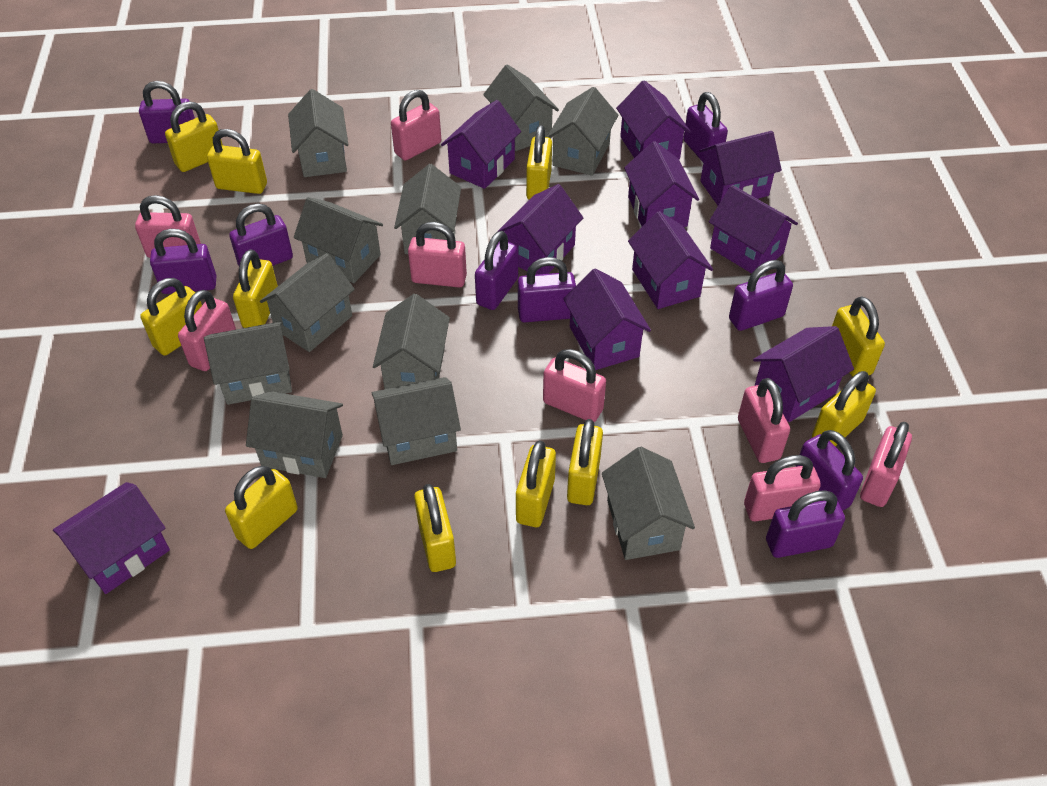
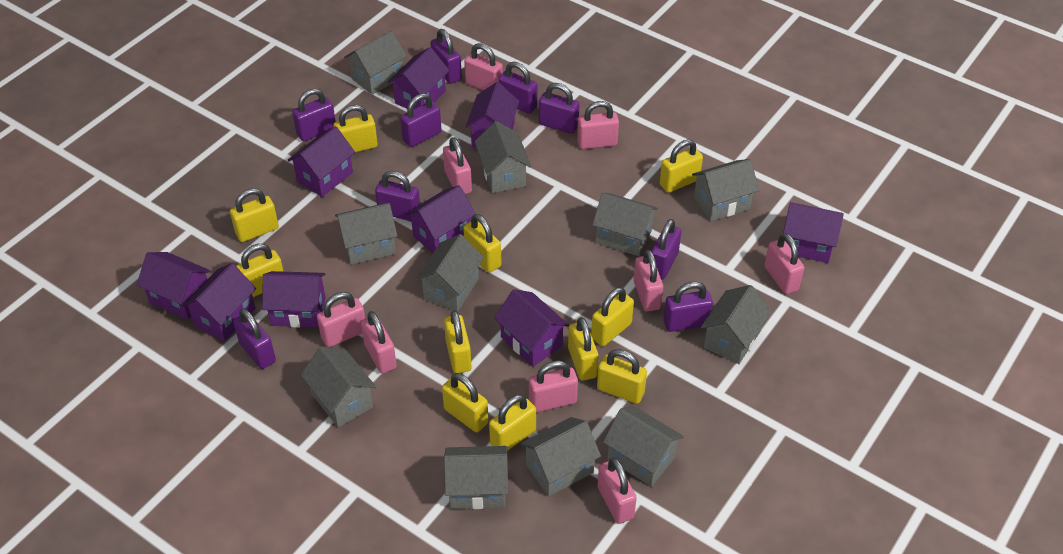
pink padlock: 8 -> 9
purple house: 10 -> 9

